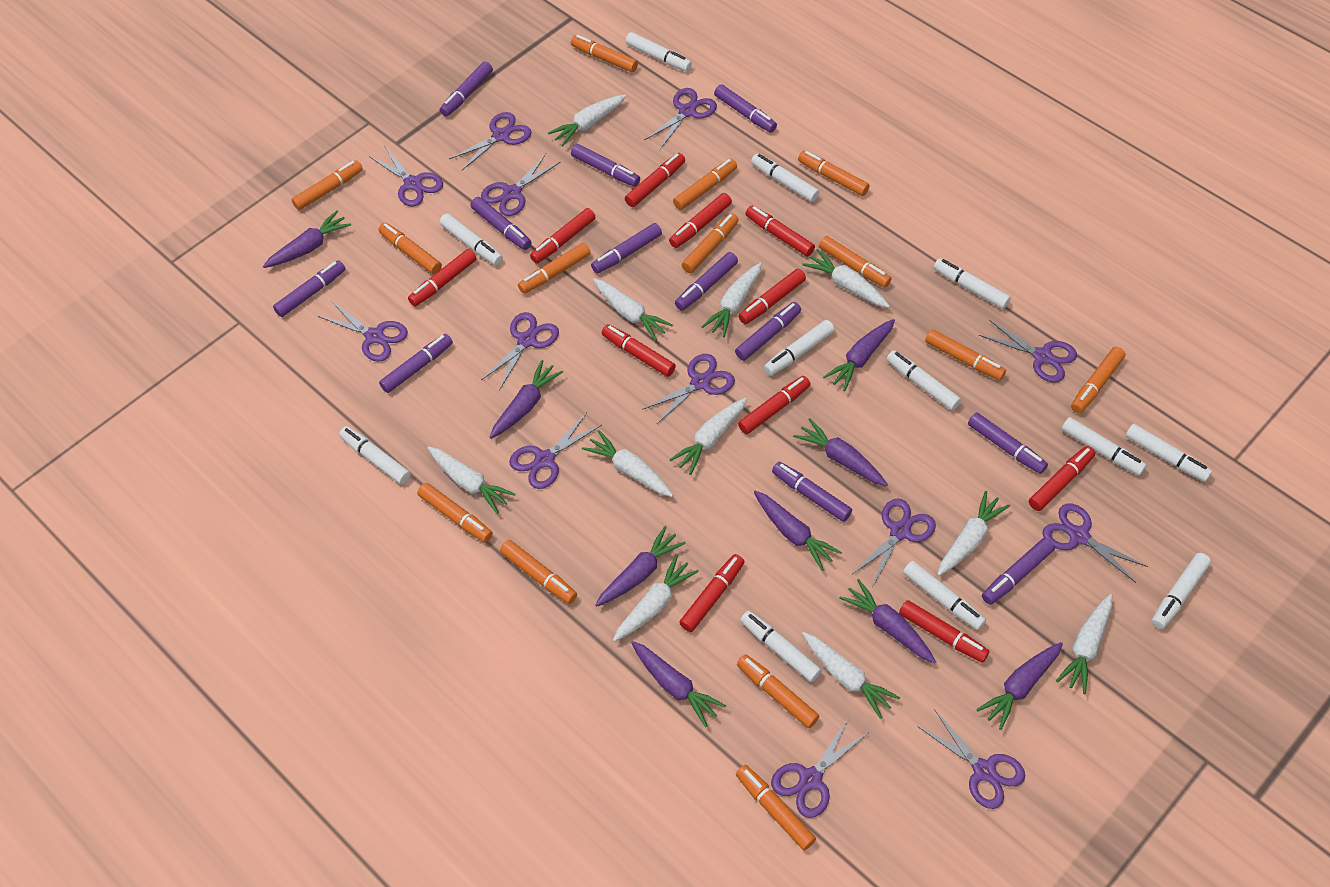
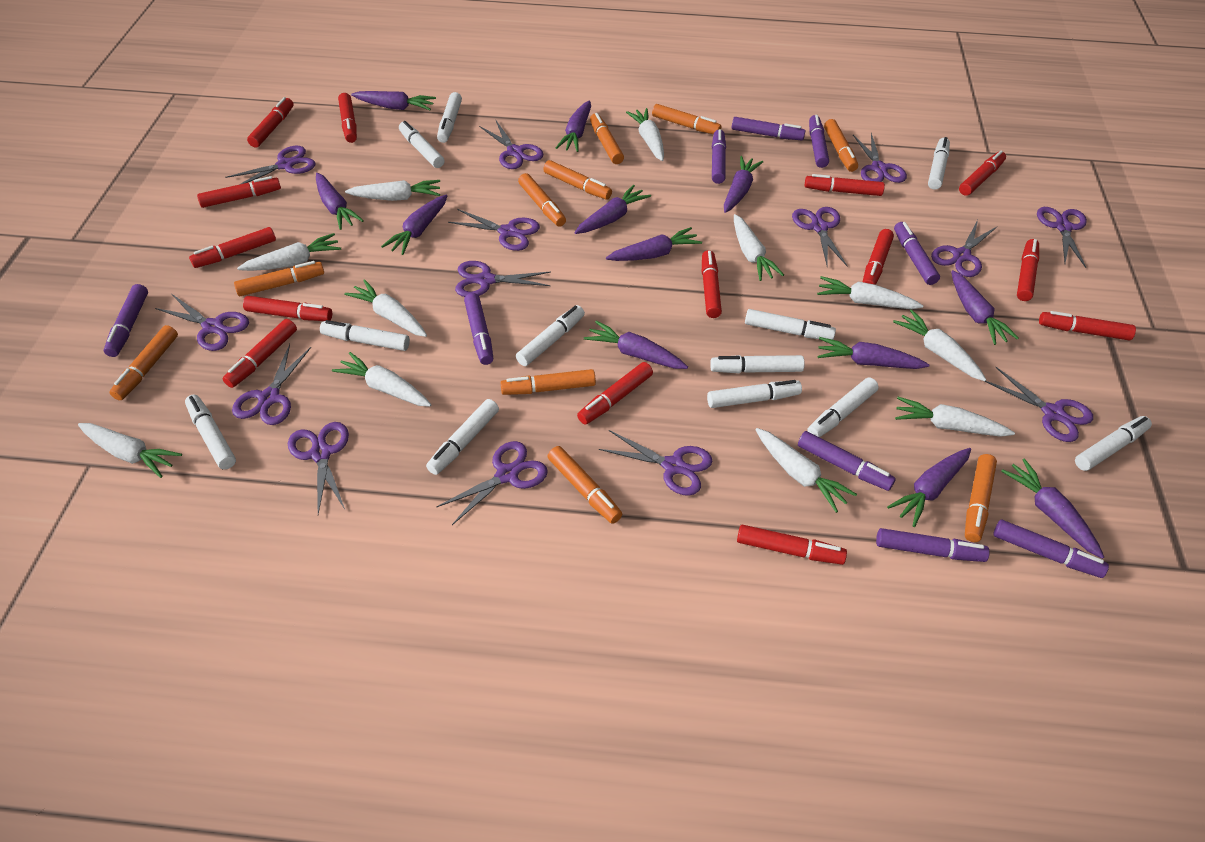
orange marker: 14 -> 10
purple carrot: 9 -> 12
purple marker: 12 -> 9
purple scissors: 13 -> 14
red marker: 11 -> 14

